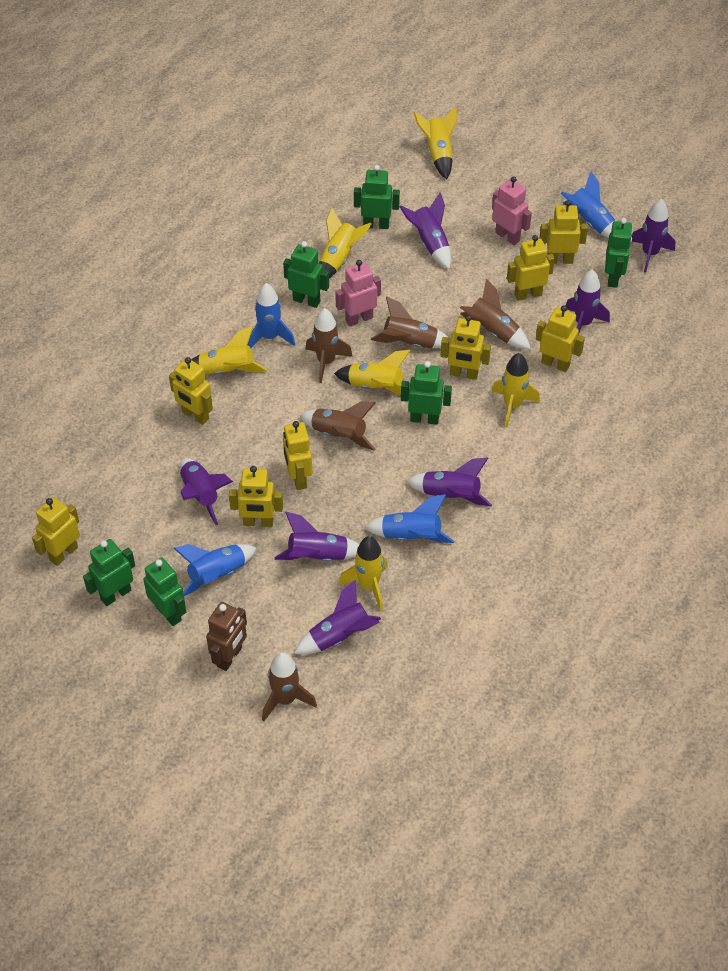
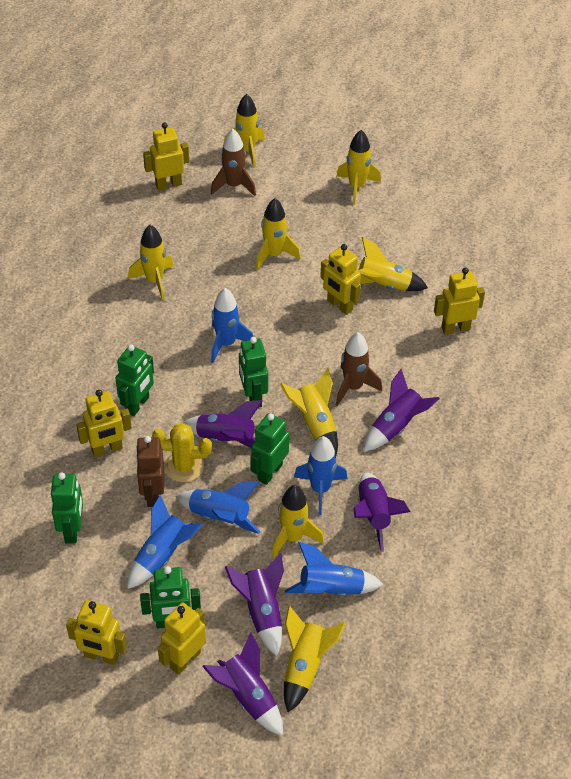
blue rocket: 4 -> 5
brown rocket: 5 -> 2
green robot: 6 -> 5
pink robot: 2 -> 0
purple rocket: 7 -> 5
yellow cactus: 0 -> 1
yellow robot: 8 -> 6
yellow rocket: 6 -> 8

